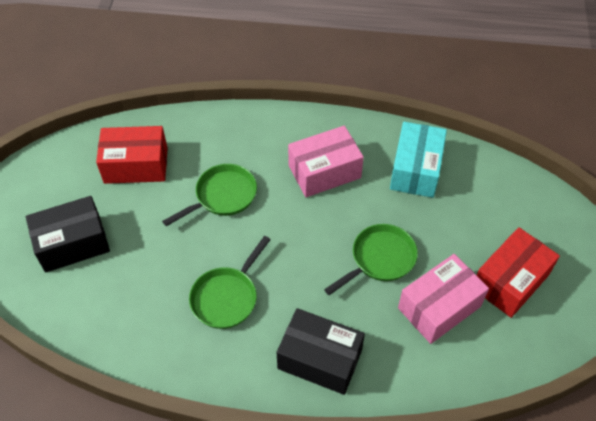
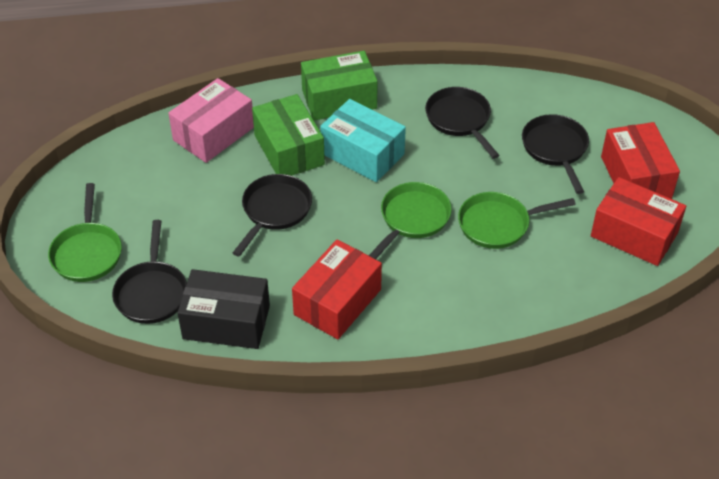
black box: 2 -> 1
black pan: 0 -> 4
green box: 0 -> 2
pink box: 2 -> 1
red box: 2 -> 3

